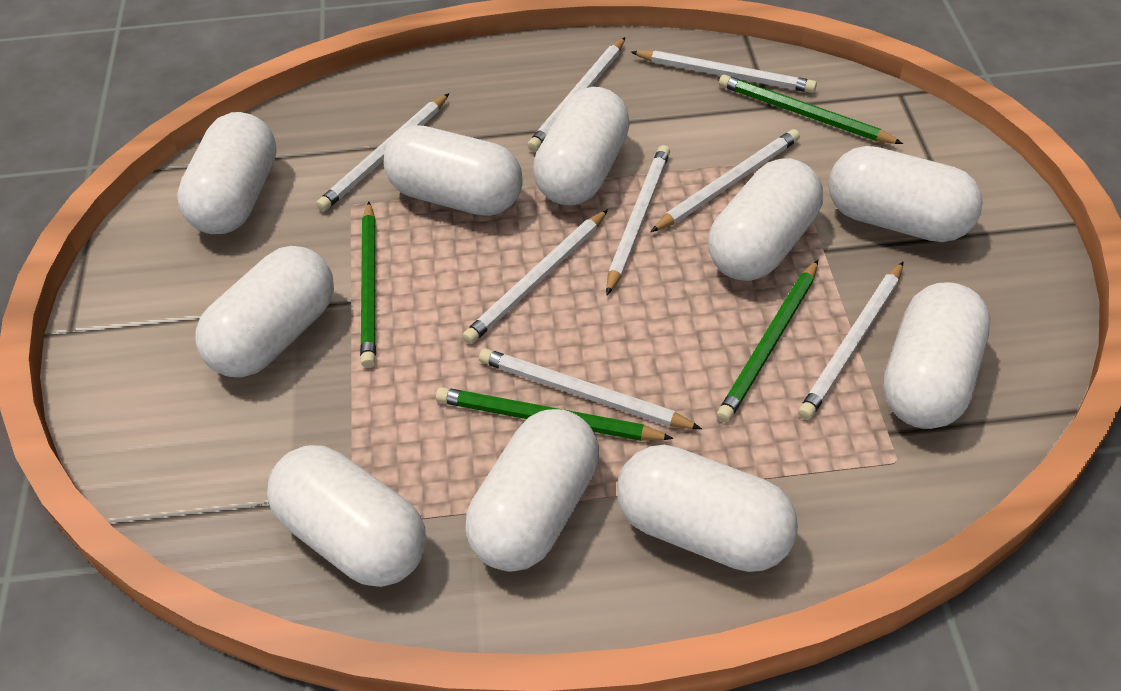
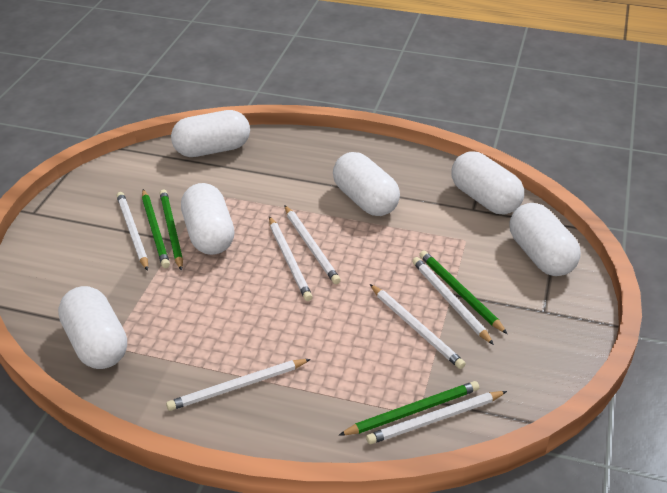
white capsule: 10 -> 6
white pencil: 8 -> 7

